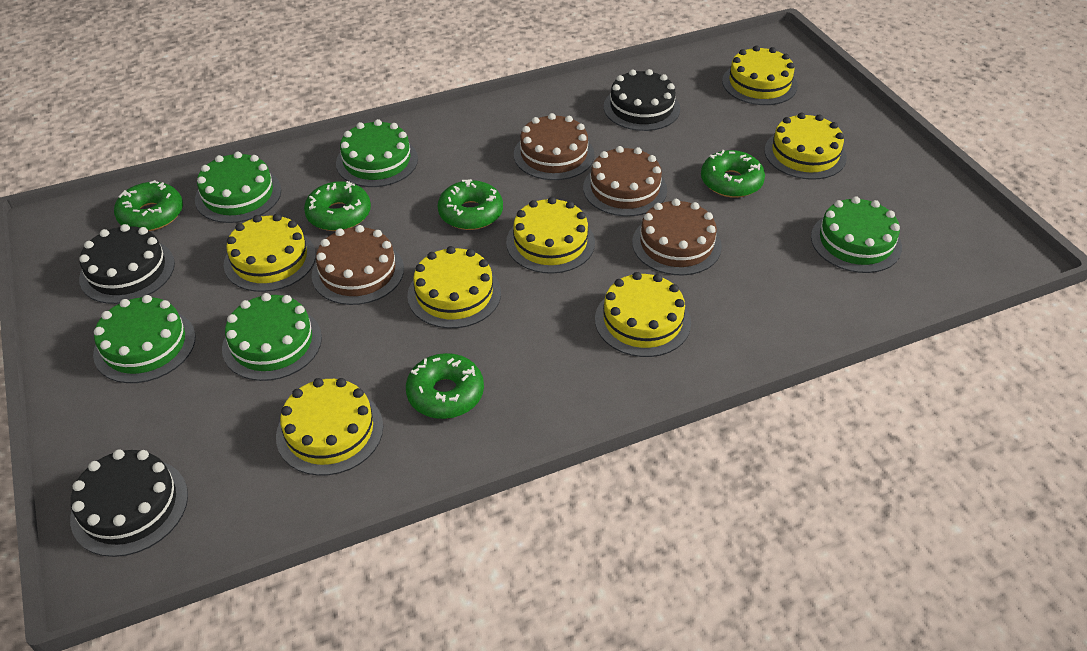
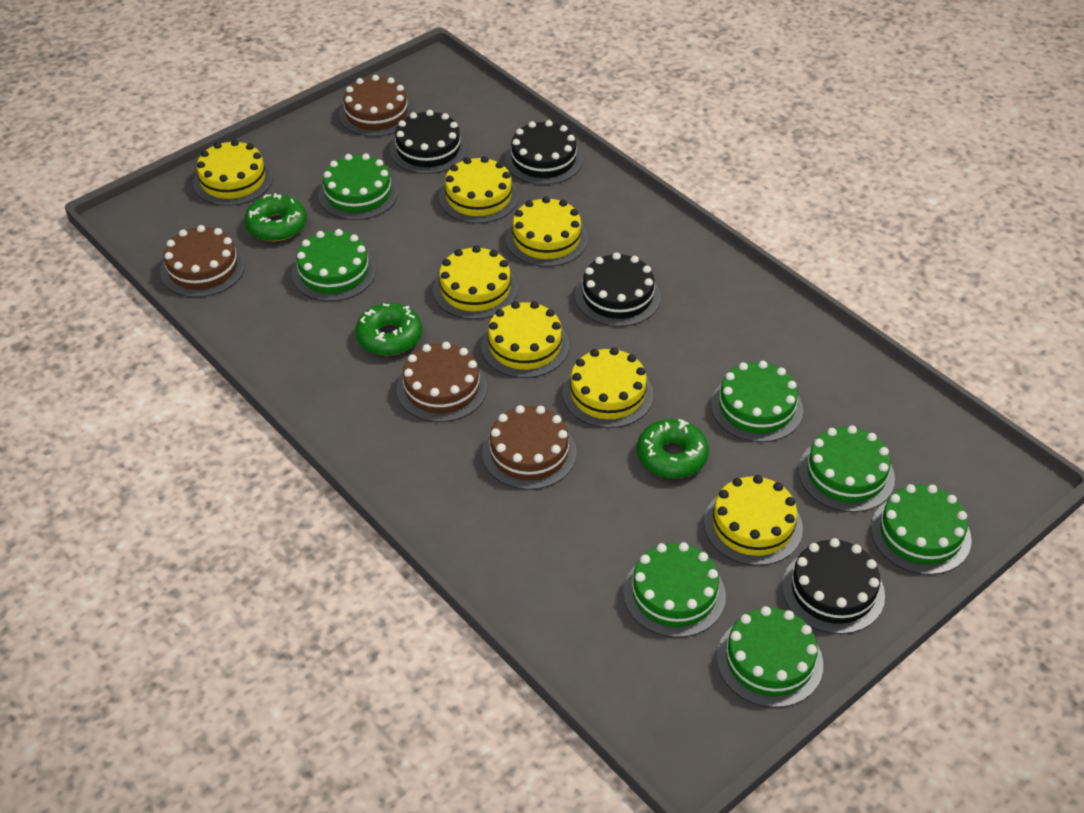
black cake: 3 -> 4
green cake: 5 -> 7
green donut: 5 -> 3

